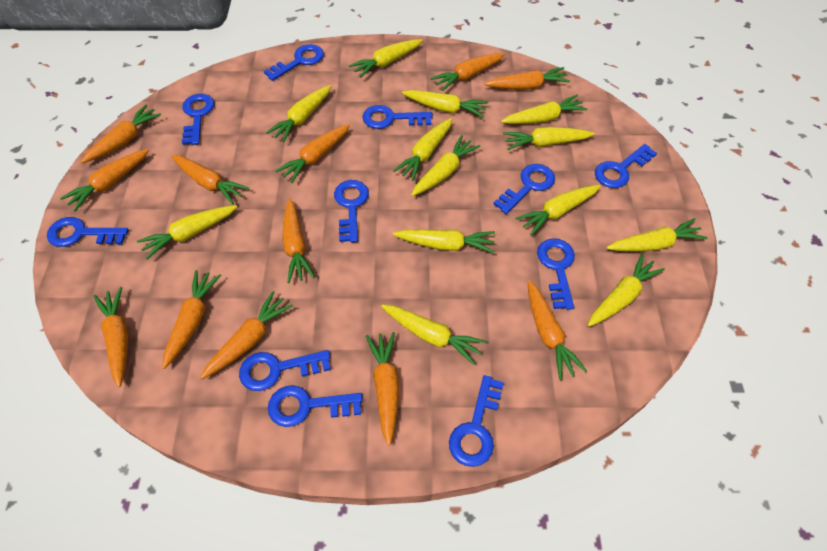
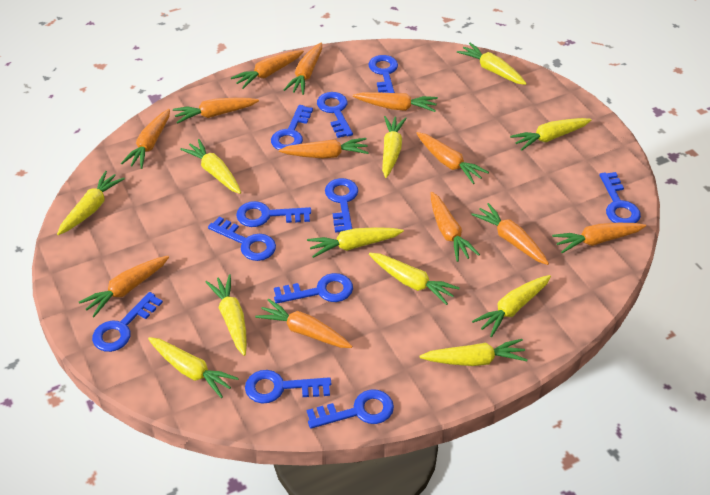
yellow carrot: 13 -> 11

